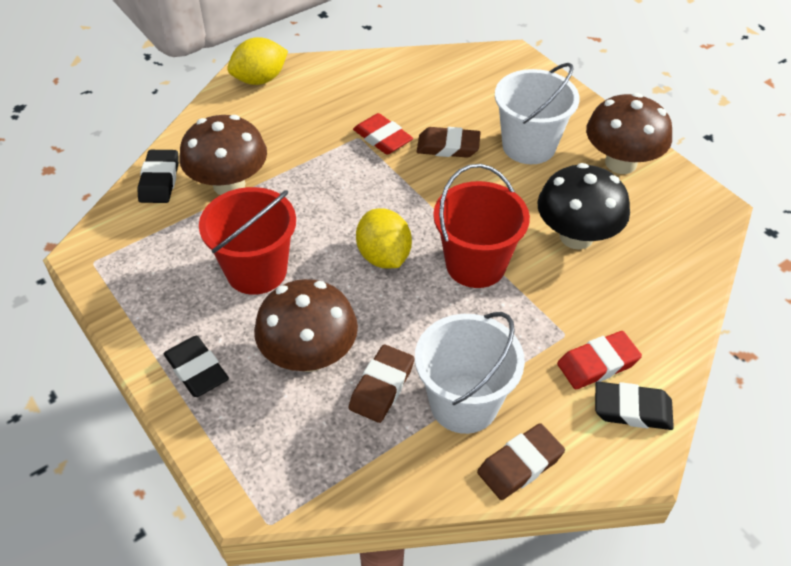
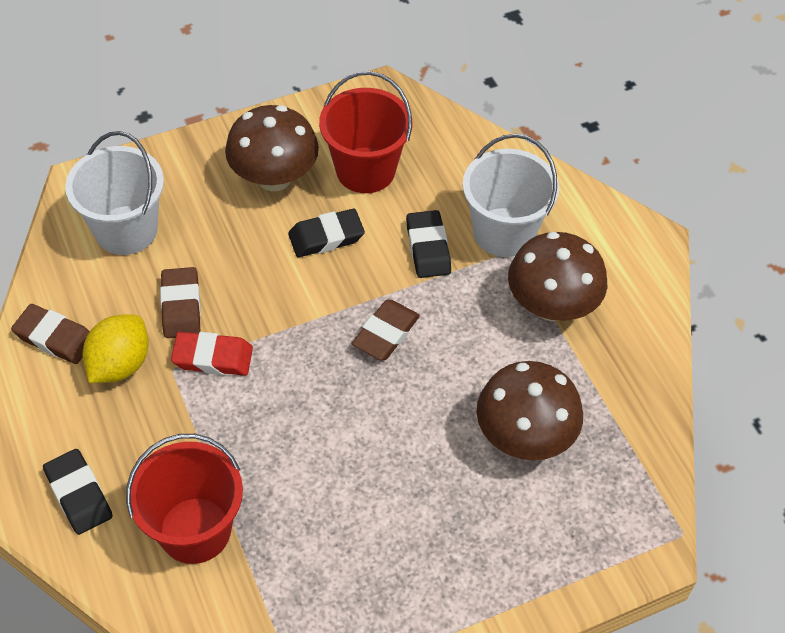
black mushroom: 1 -> 0
red eraser: 2 -> 1
yellow lemon: 2 -> 1

